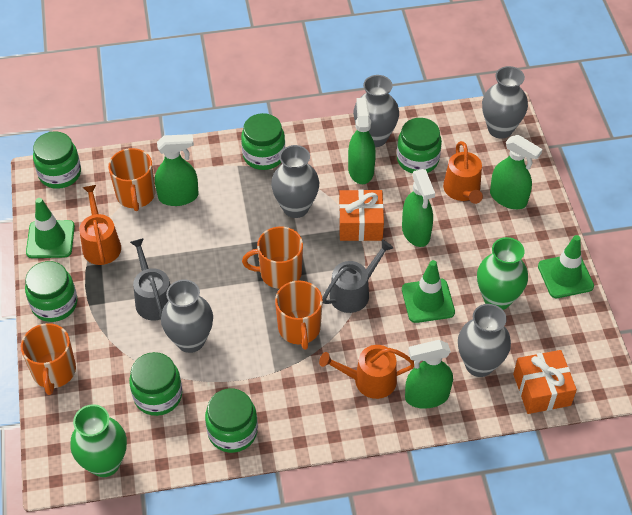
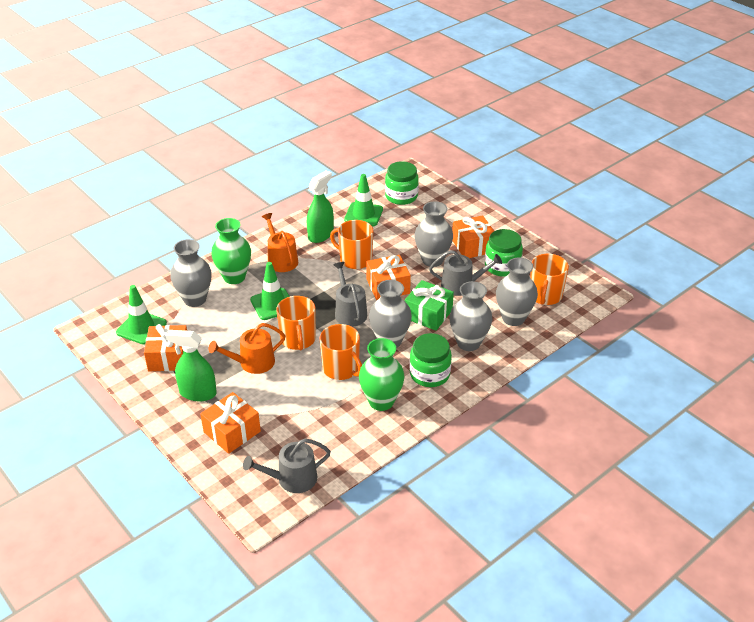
green gift: 0 -> 1
green jar: 6 -> 3
green spray bottle: 5 -> 2
grey watering can: 2 -> 3
orange gift: 2 -> 4
orange watering can: 3 -> 2

